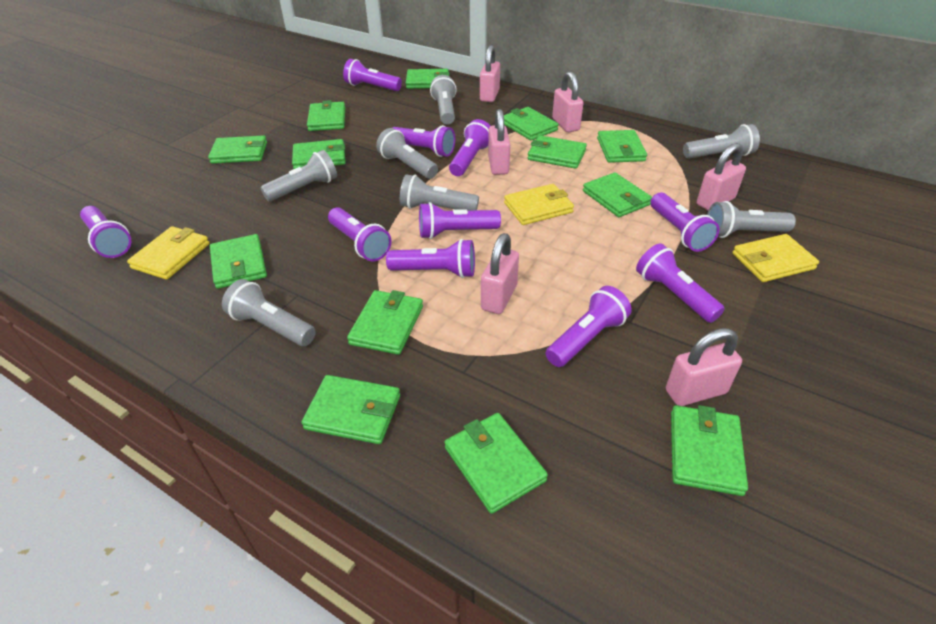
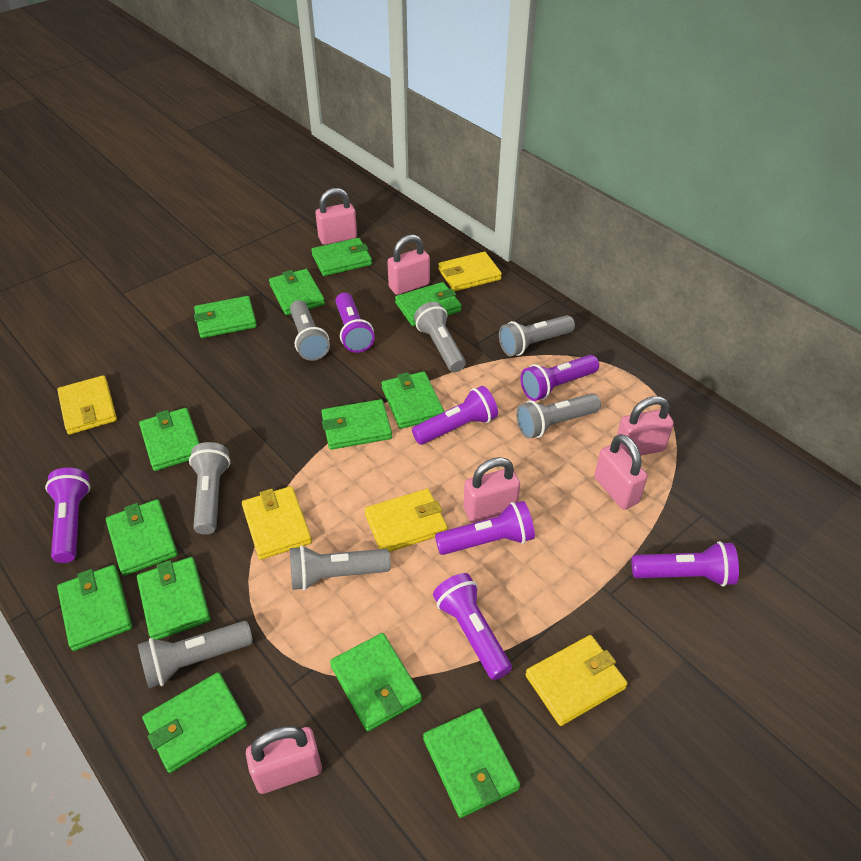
purple flashlight: 10 -> 7
yellow wallet: 3 -> 5

